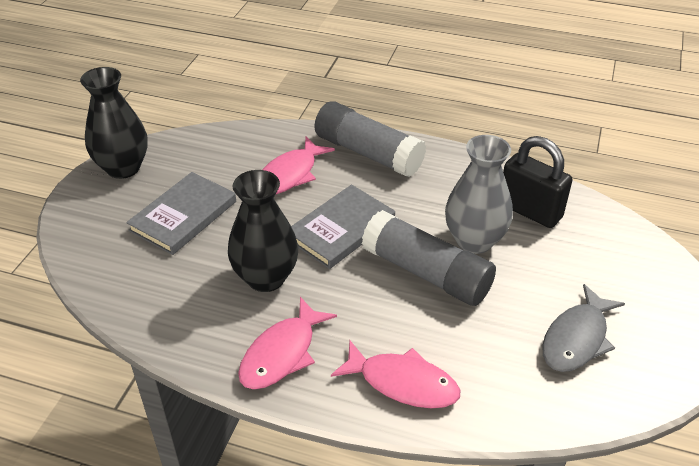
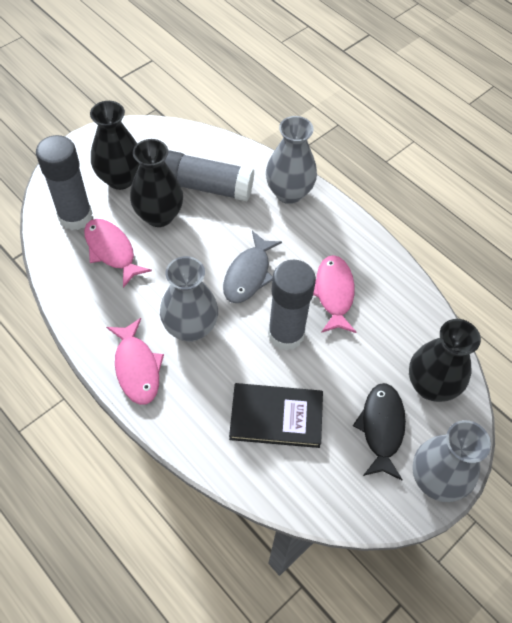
black book: 0 -> 1
black fish: 0 -> 1
black padlock: 1 -> 0
black vase: 2 -> 3
grey book: 2 -> 0
grey glue stick: 2 -> 3
grey vase: 1 -> 3

